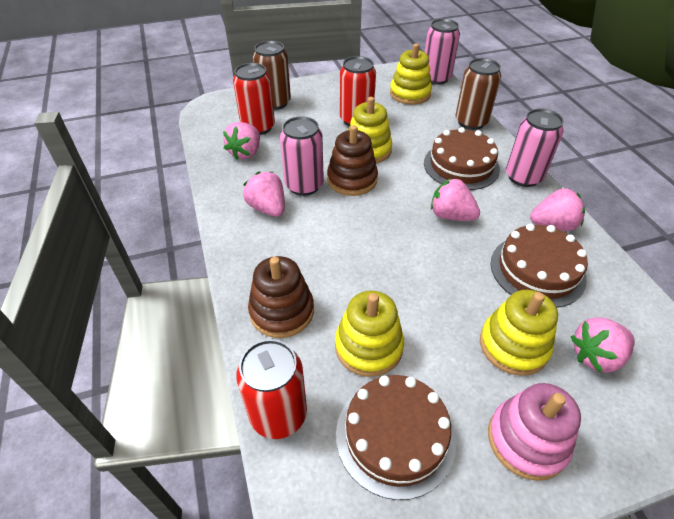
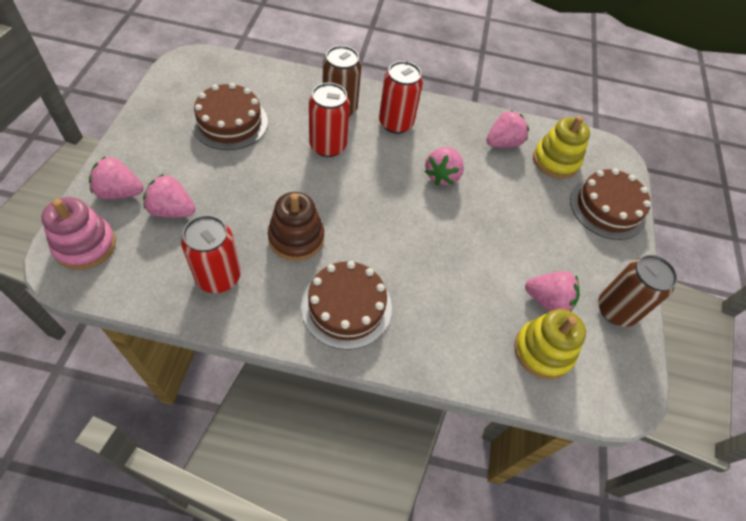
brown stacking toy: 2 -> 1
pink can: 3 -> 0
yellow stacking toy: 4 -> 2

